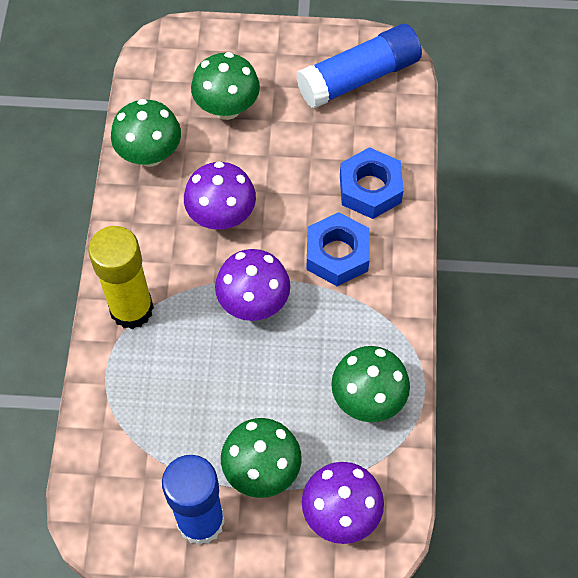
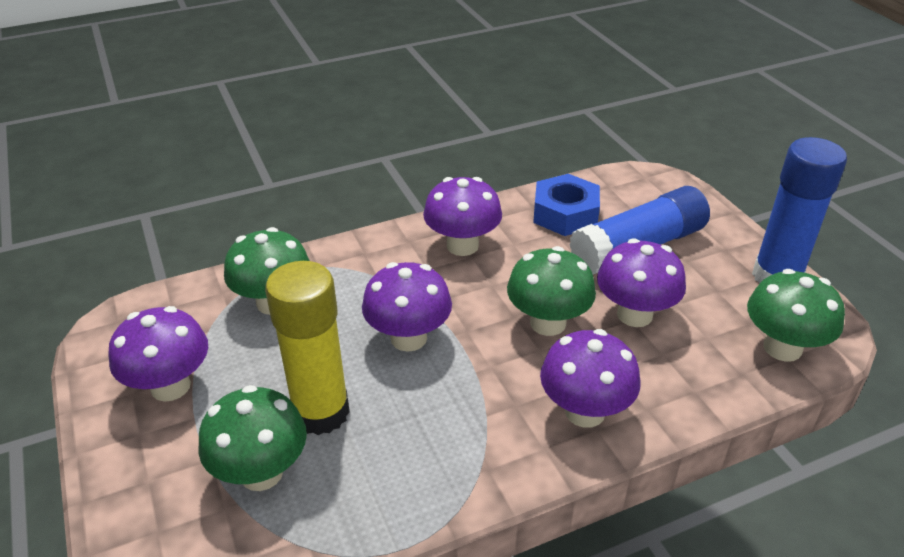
blue nut: 2 -> 1
purple mushroom: 3 -> 5

